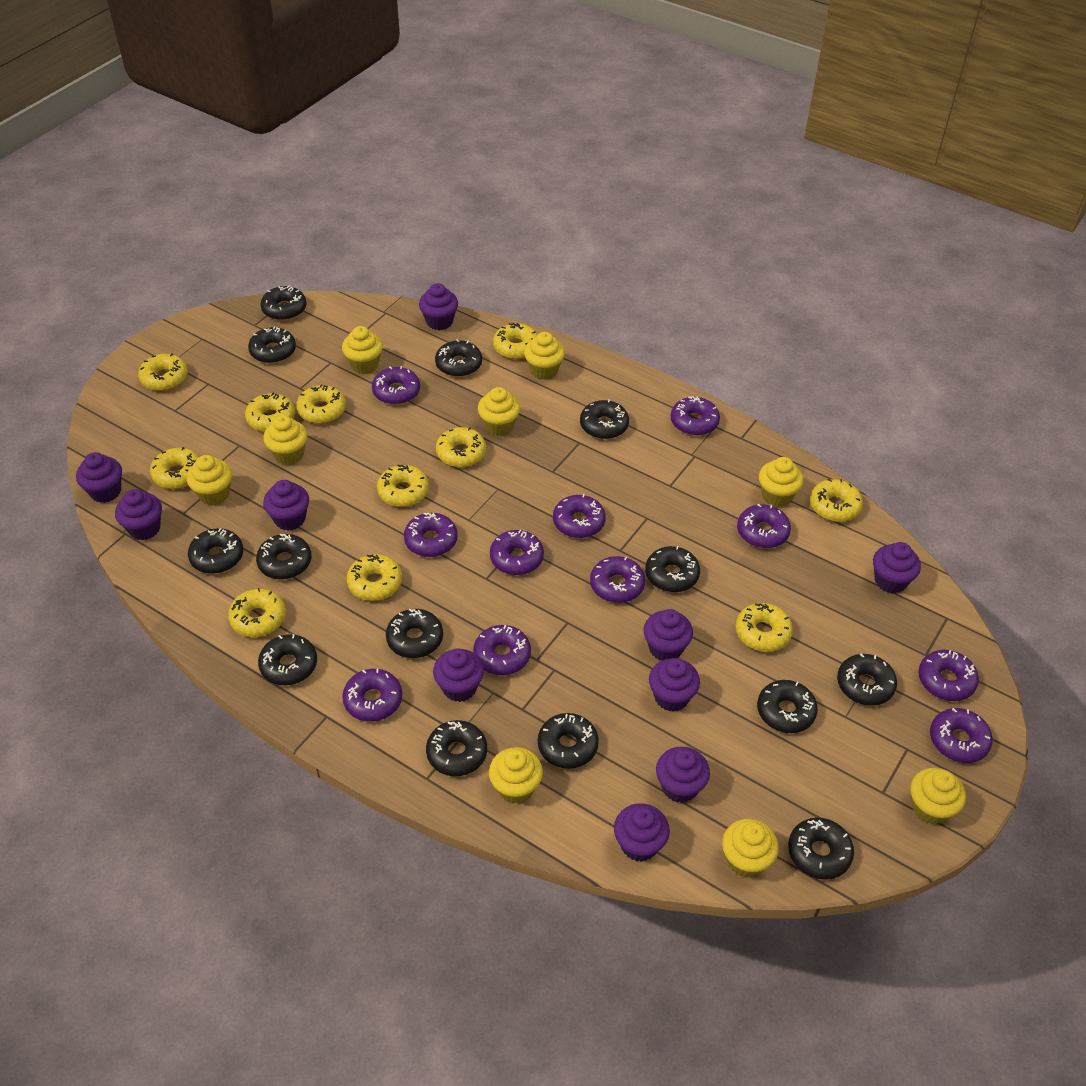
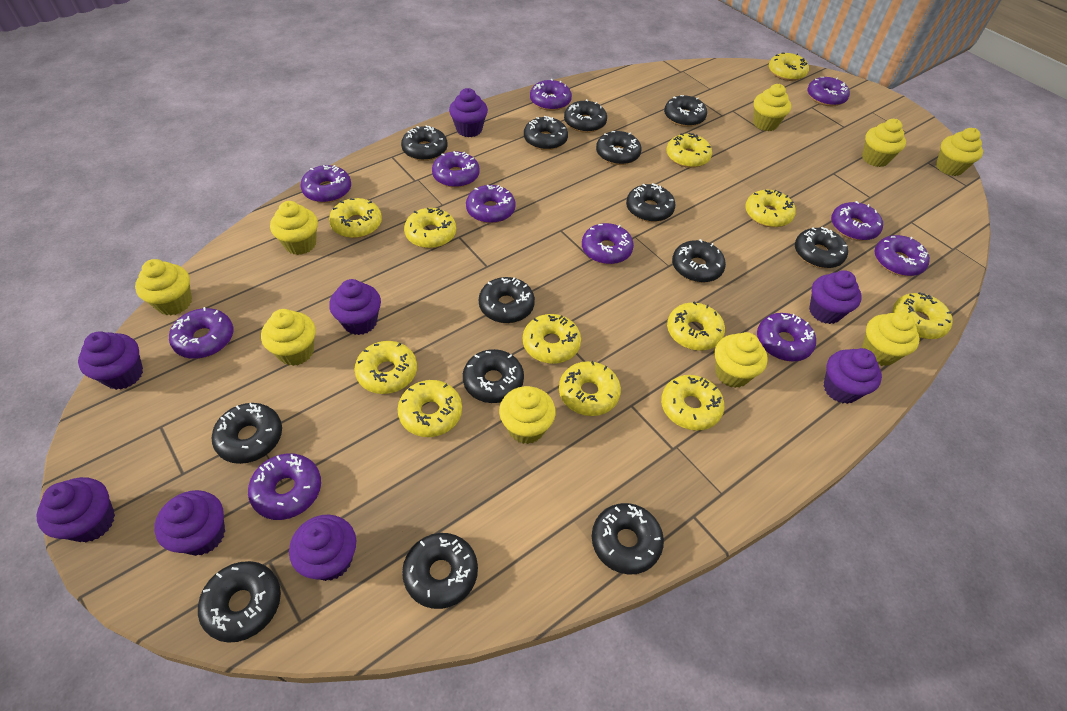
purple cupcake: 10 -> 8
yellow donut: 11 -> 12

